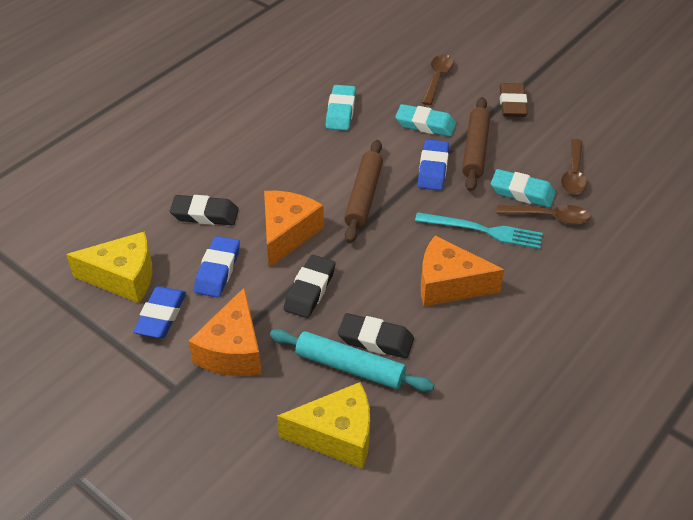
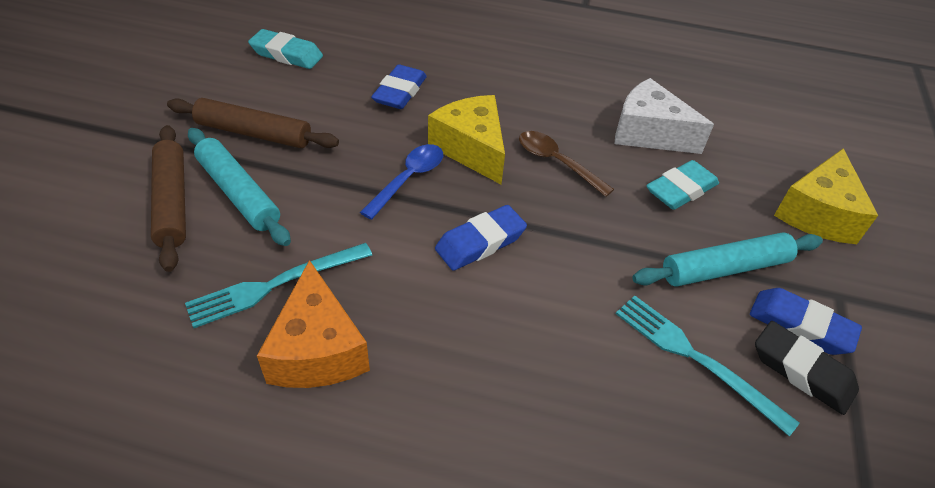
black eraser: 3 -> 1
blue spoon: 0 -> 1
brown eraser: 1 -> 0
brown spoon: 3 -> 1
orange cheese: 3 -> 1
turquoise eraser: 3 -> 2
turquoise fork: 1 -> 2
turquoise rolling pin: 1 -> 2
white cheese: 0 -> 1

